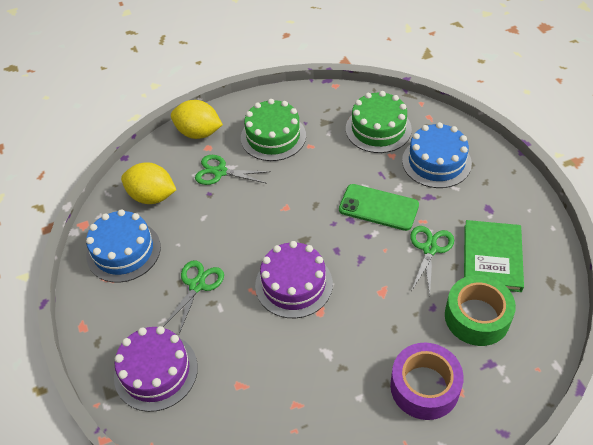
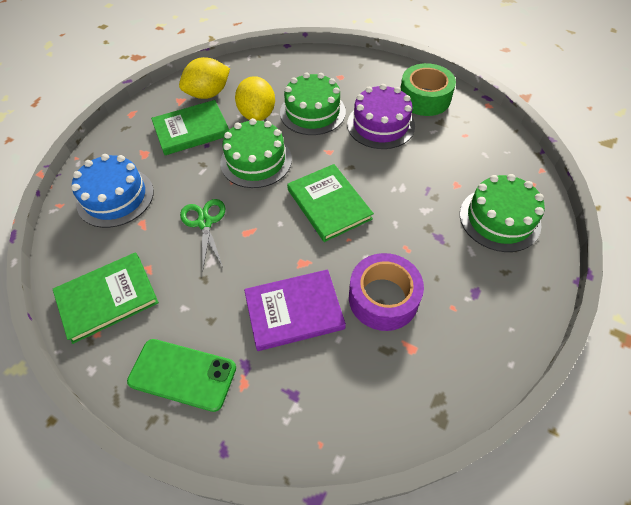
blue cake: 2 -> 1
green book: 1 -> 3
green cake: 2 -> 3
green scissors: 3 -> 1
purple book: 0 -> 1
purple cake: 2 -> 1

